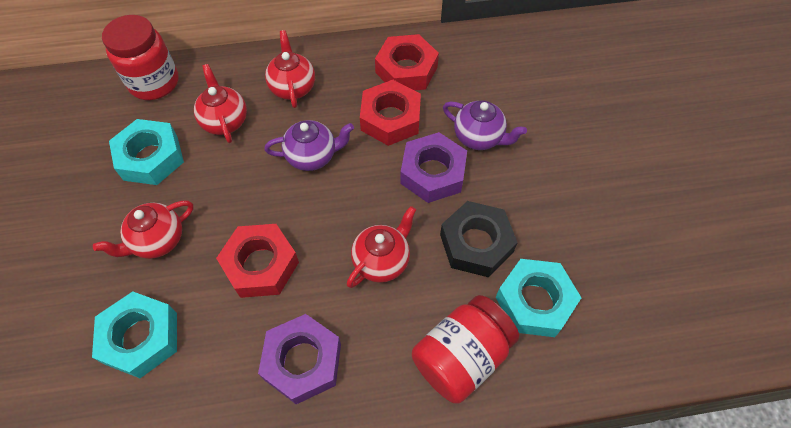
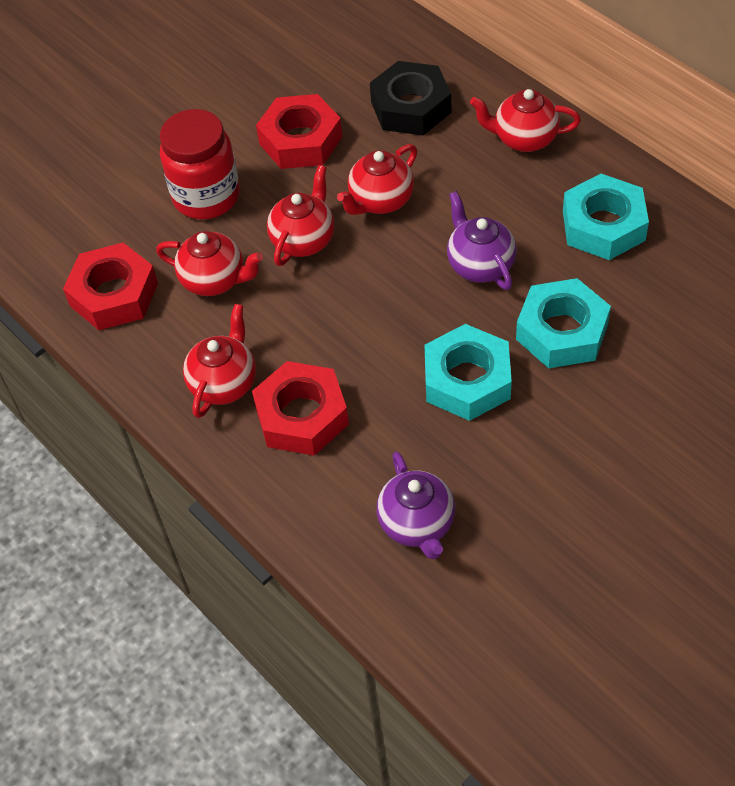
purple nut: 2 -> 0
red jar: 2 -> 1
red teapot: 4 -> 5

